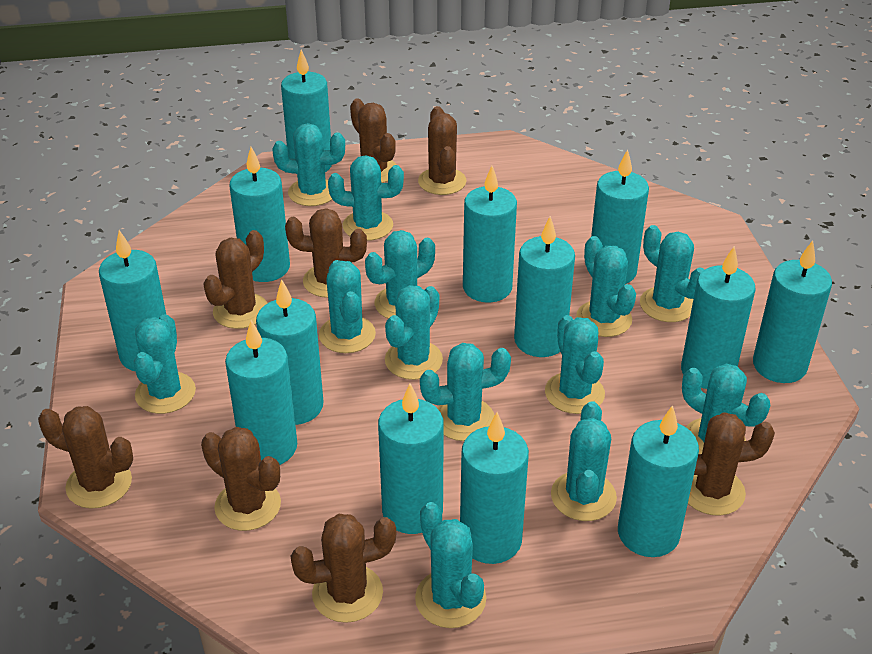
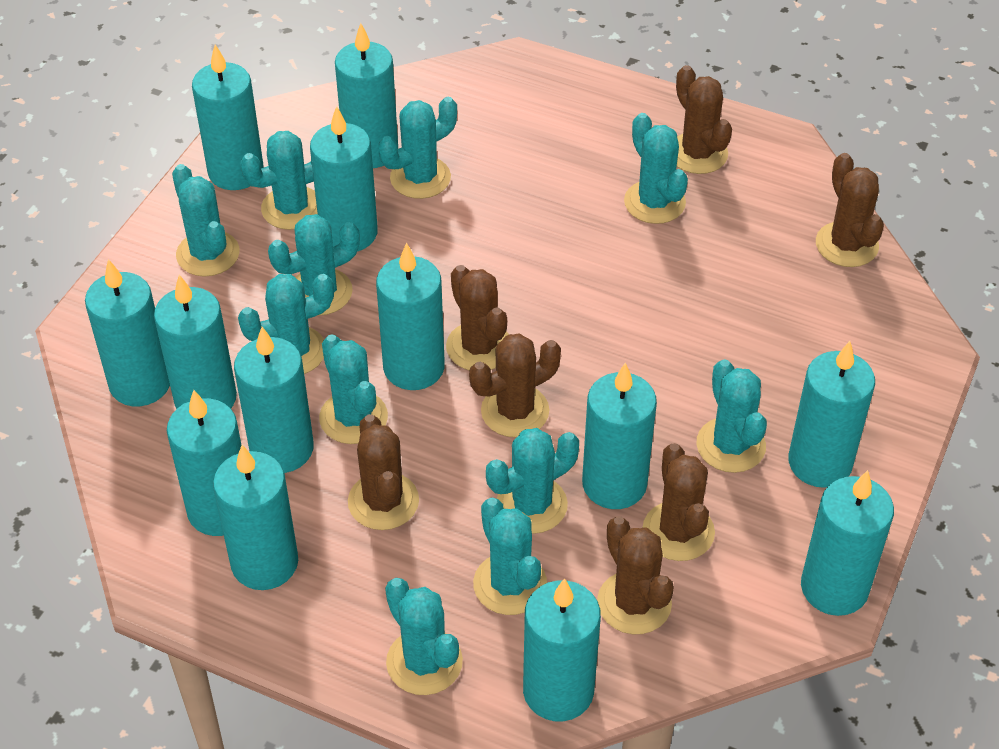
brown cactus: 8 -> 7
turquoise cactus: 13 -> 11

